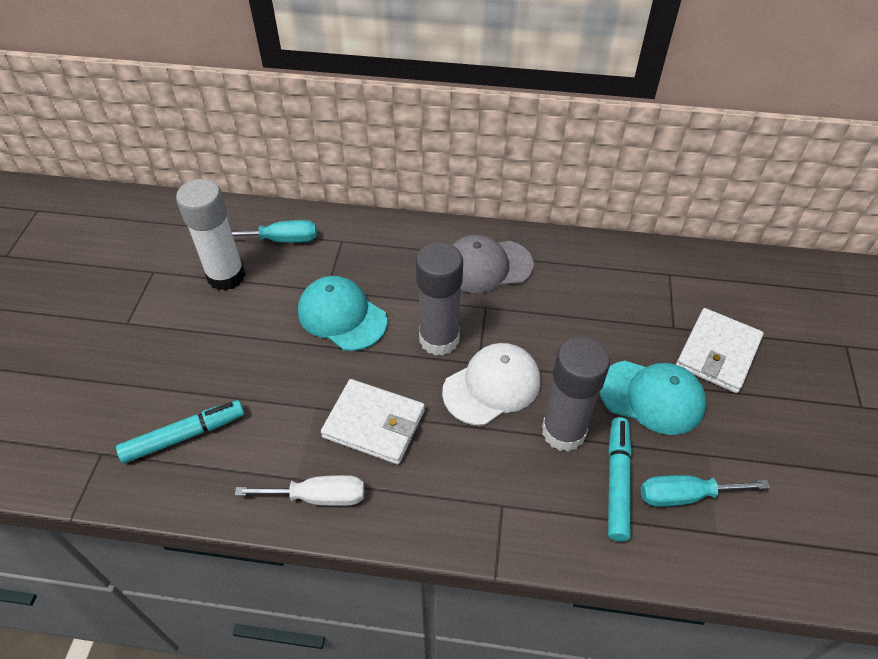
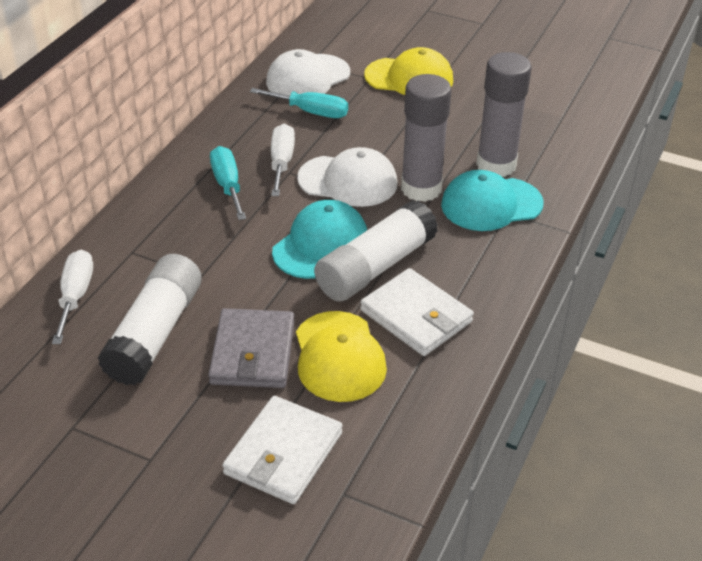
grey cap: 1 -> 0
grey wallet: 0 -> 1
turquoise marker: 2 -> 0
white cap: 1 -> 2
white glue stick: 1 -> 2
white screwdriver: 1 -> 2
yellow cap: 0 -> 2

